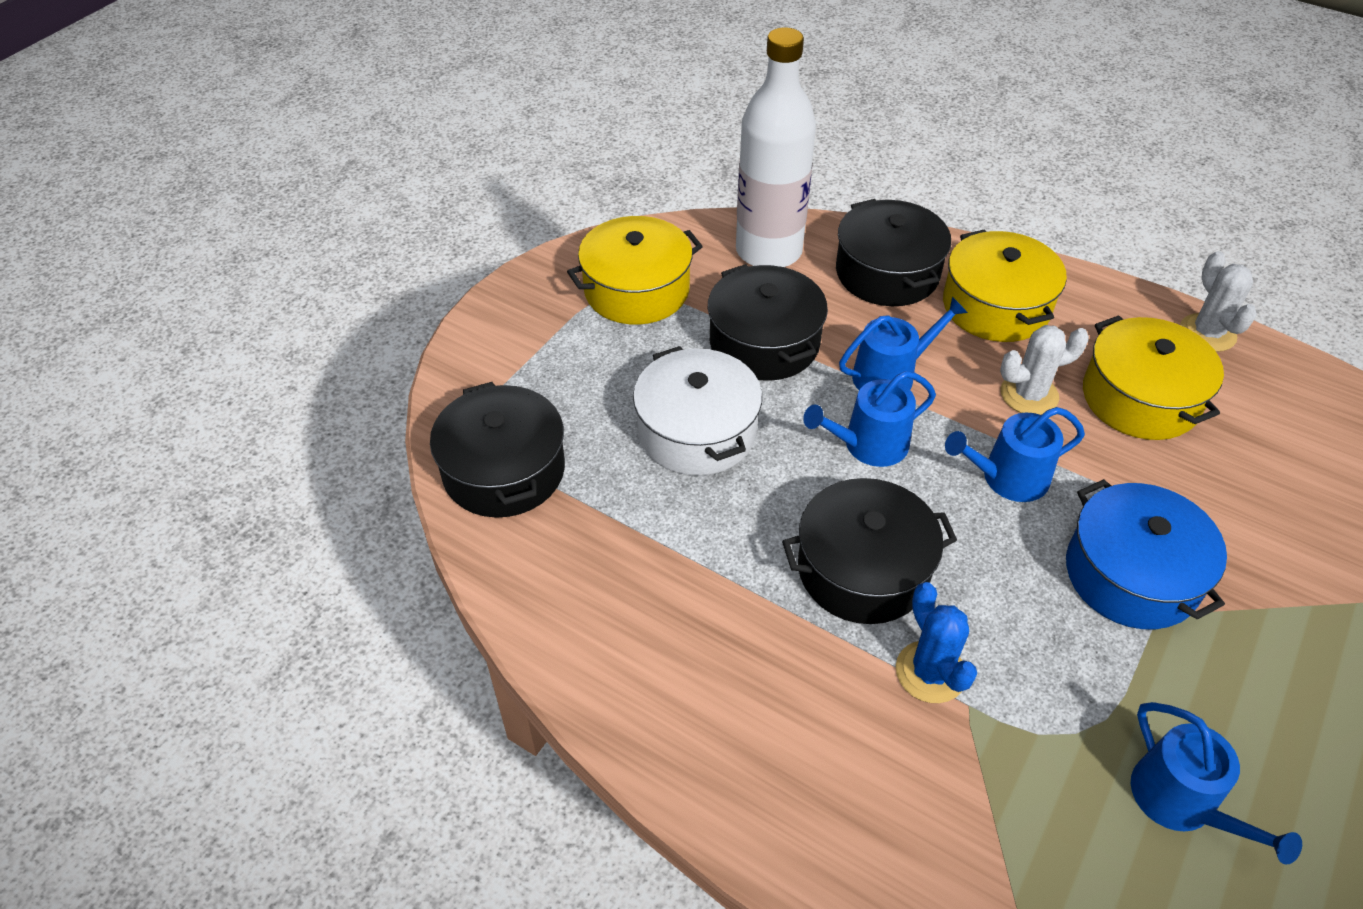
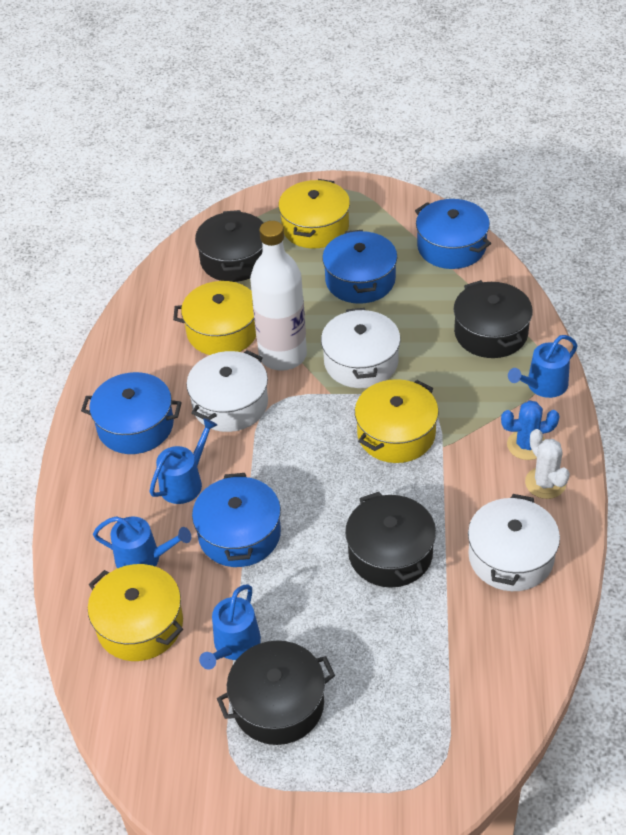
blue pot: 1 -> 4
white cactus: 2 -> 1
white pot: 1 -> 3
yellow pot: 3 -> 4

